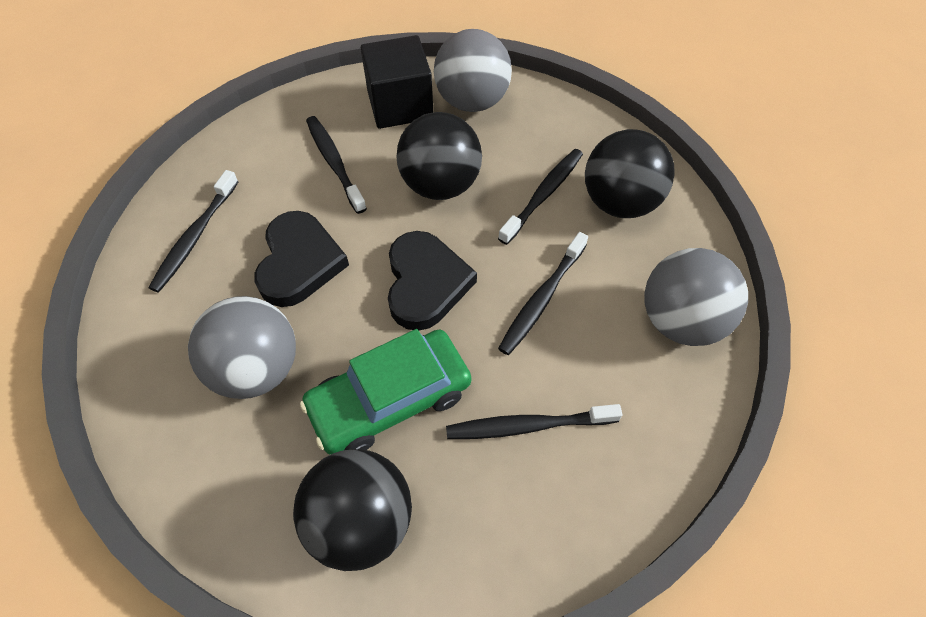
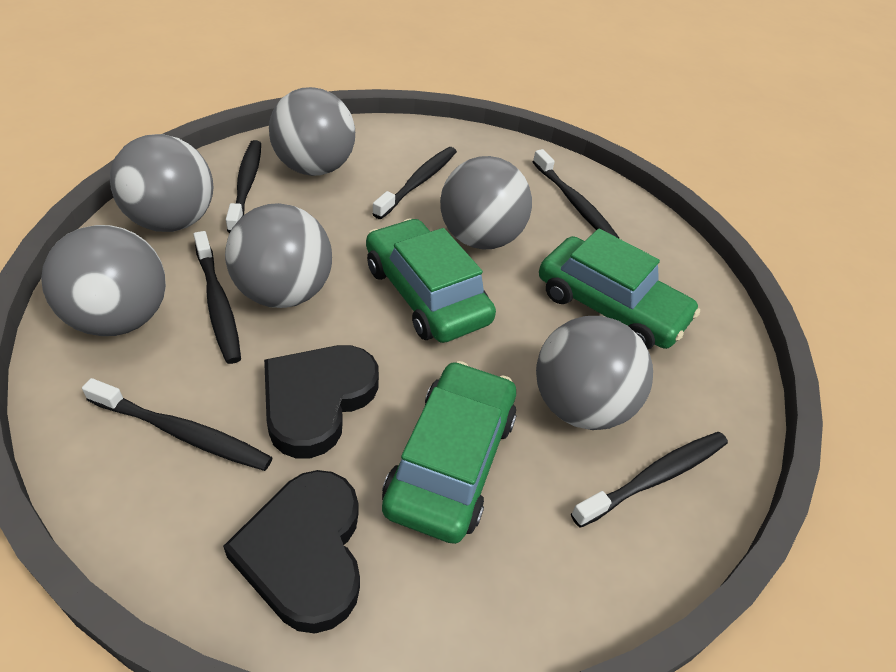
black ball: 3 -> 0
black cube: 1 -> 0
black toothbrush: 5 -> 6
green car: 1 -> 3
grey ball: 3 -> 6

